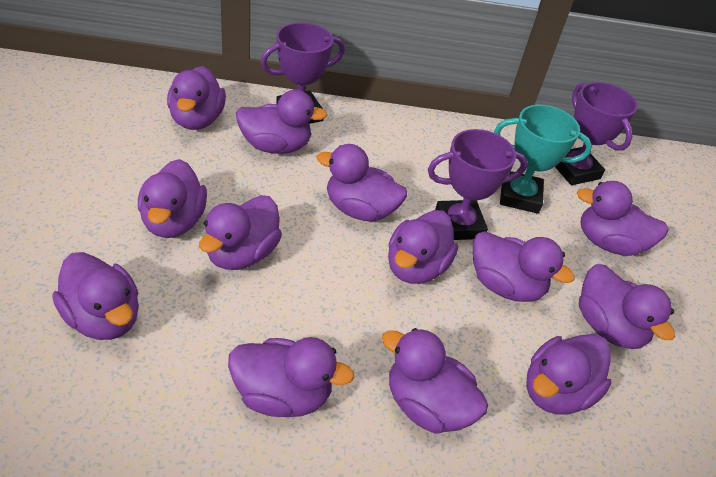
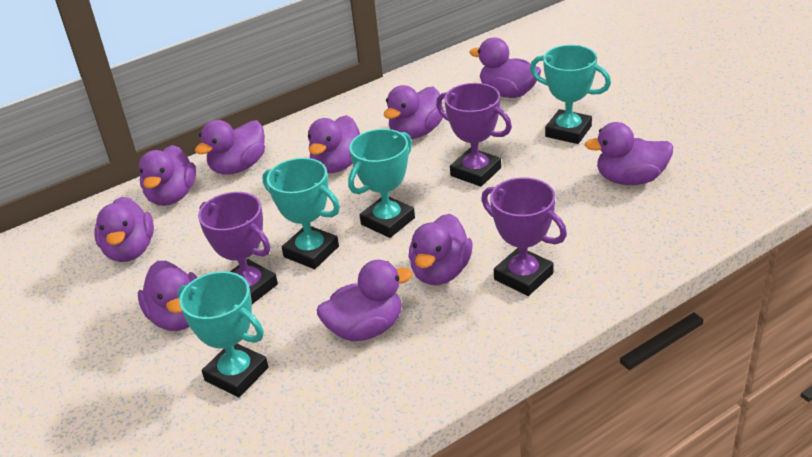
purple duck: 13 -> 10
turquoise trophy: 1 -> 4

